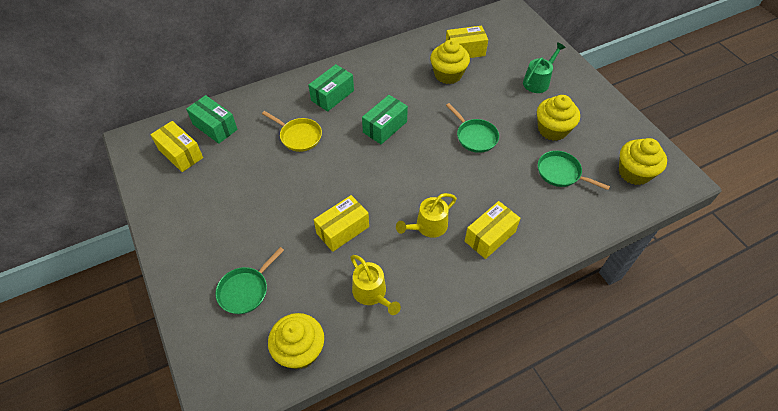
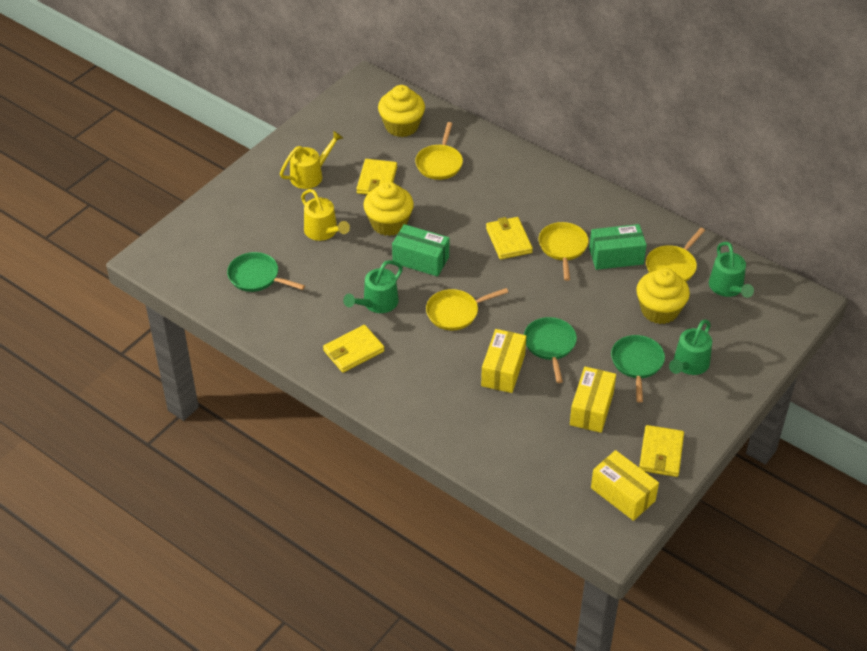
green box: 3 -> 2
green watering can: 1 -> 3
yellow box: 4 -> 3
yellow cupcake: 4 -> 3
yellow pan: 1 -> 4
yellow wallet: 0 -> 4

